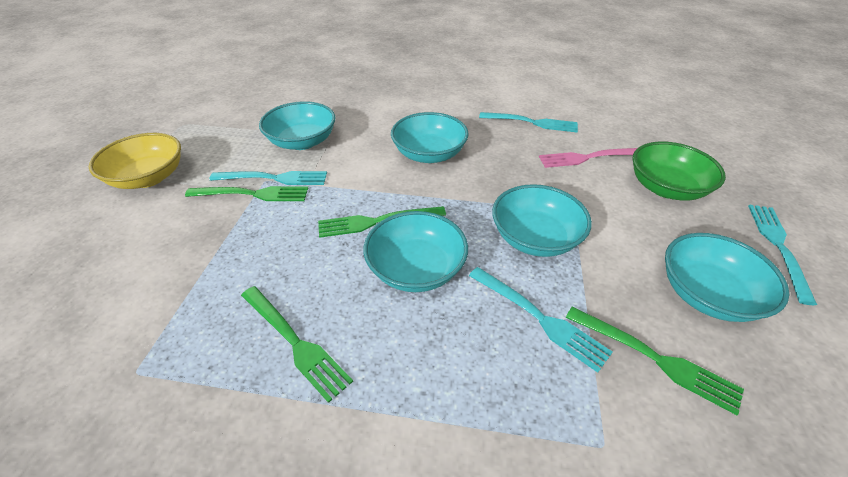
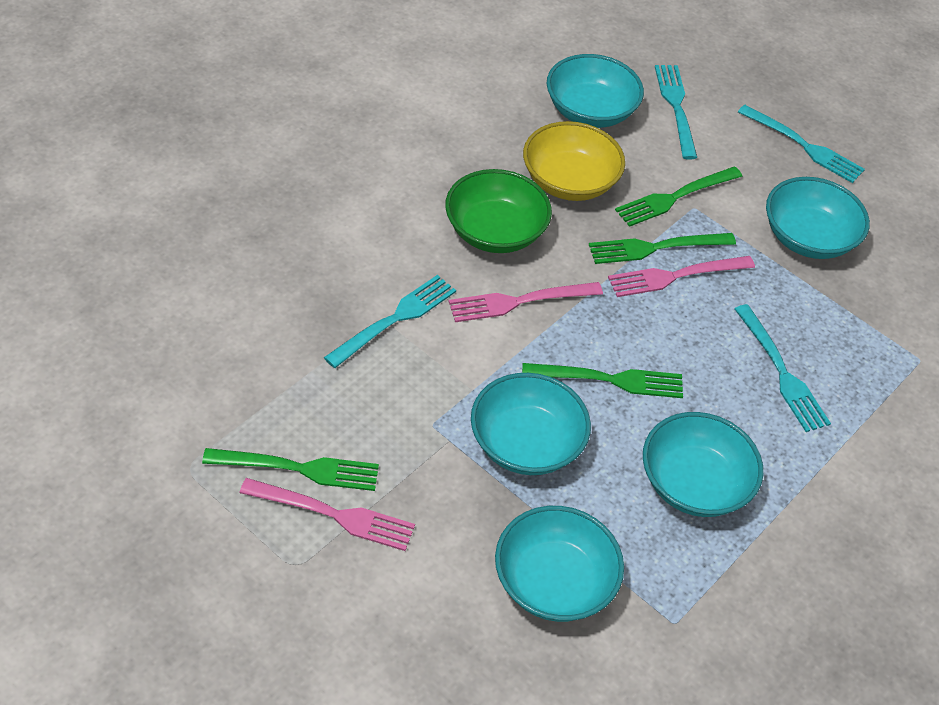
pink fork: 1 -> 3

